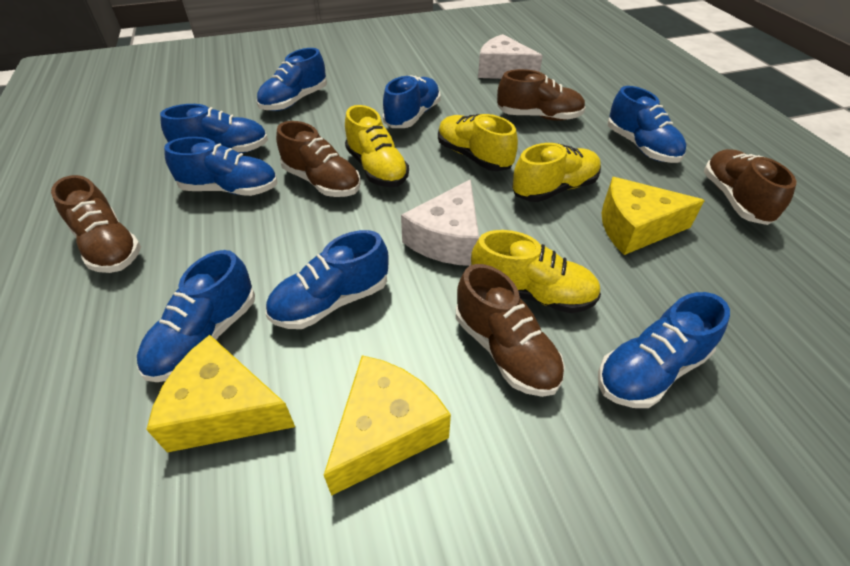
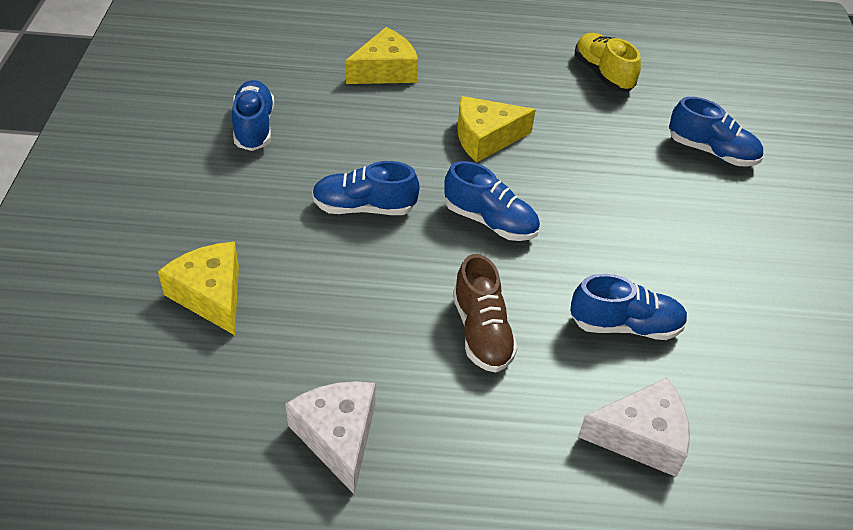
blue shoe: 8 -> 5
brown shoe: 5 -> 1
yellow shoe: 4 -> 1

